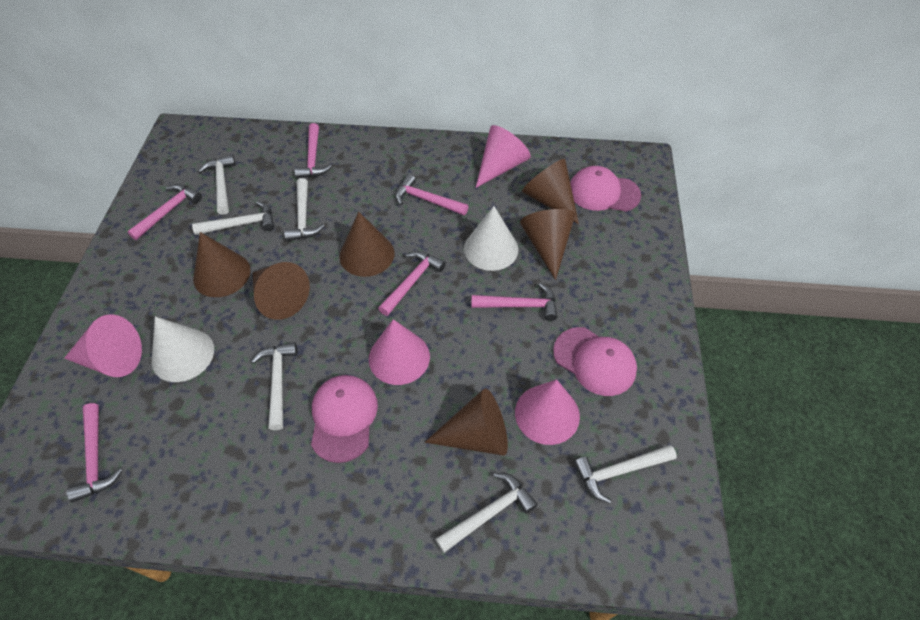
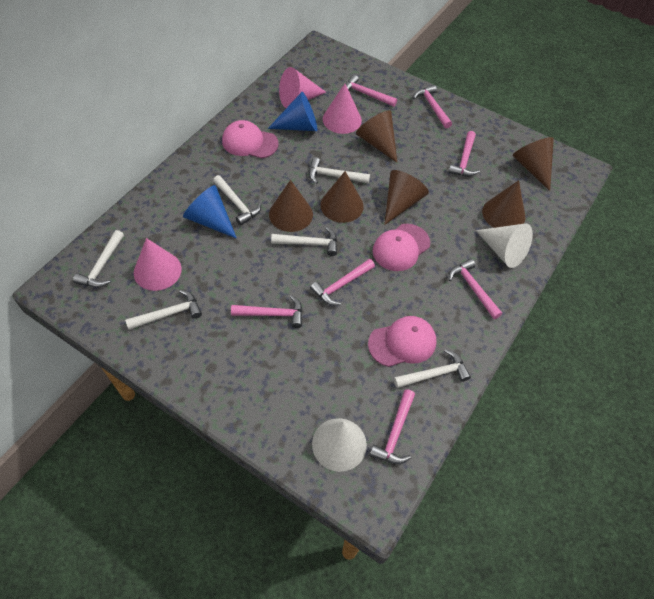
blue cone: 0 -> 2
pink cone: 4 -> 3
pink hammer: 6 -> 7

